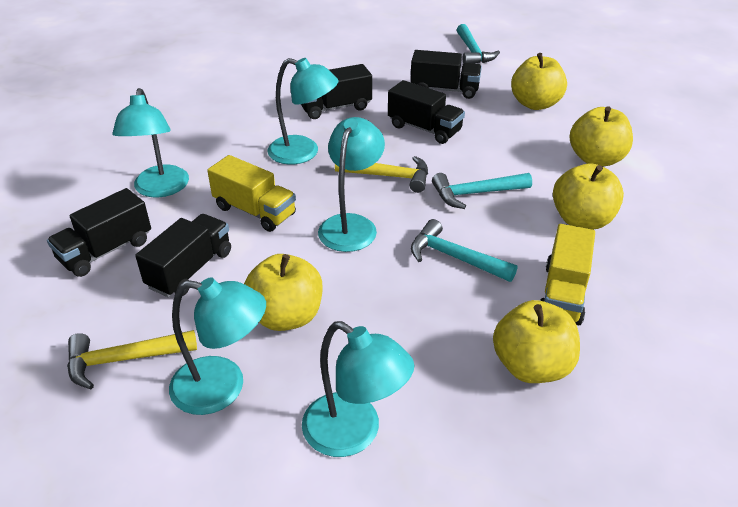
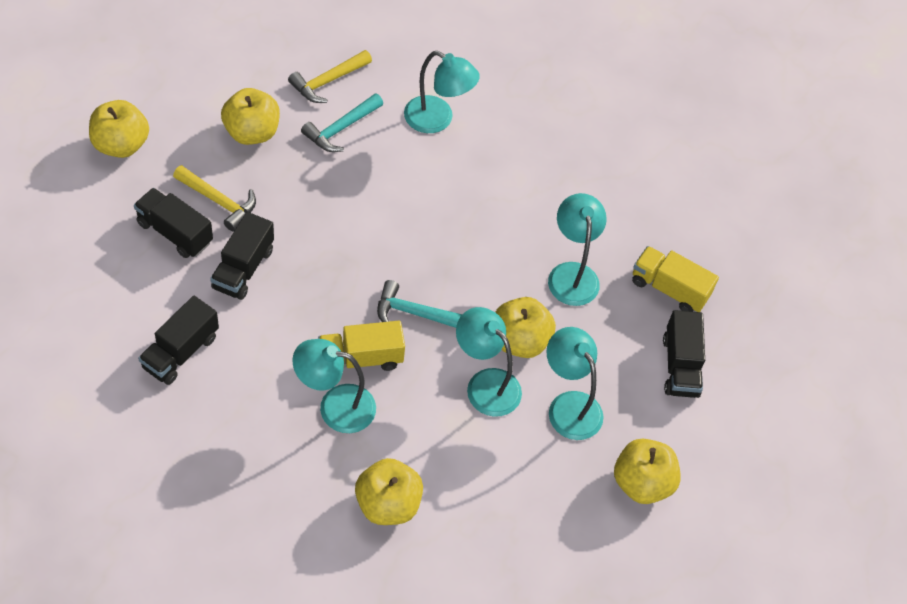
black truck: 5 -> 4
turquoise hammer: 3 -> 2

